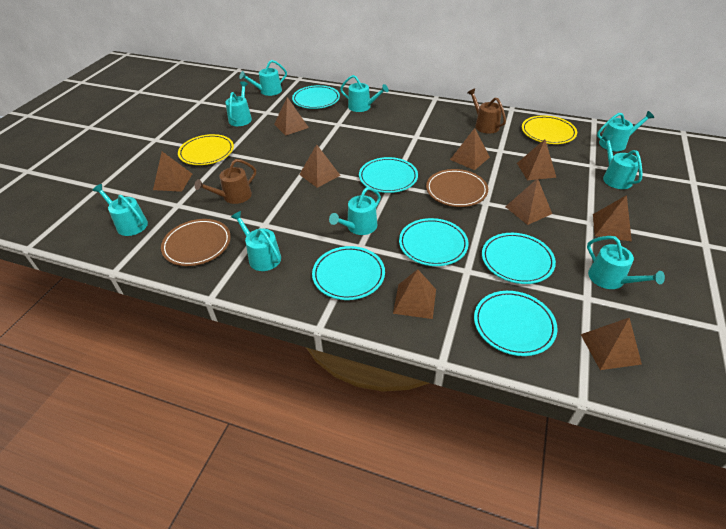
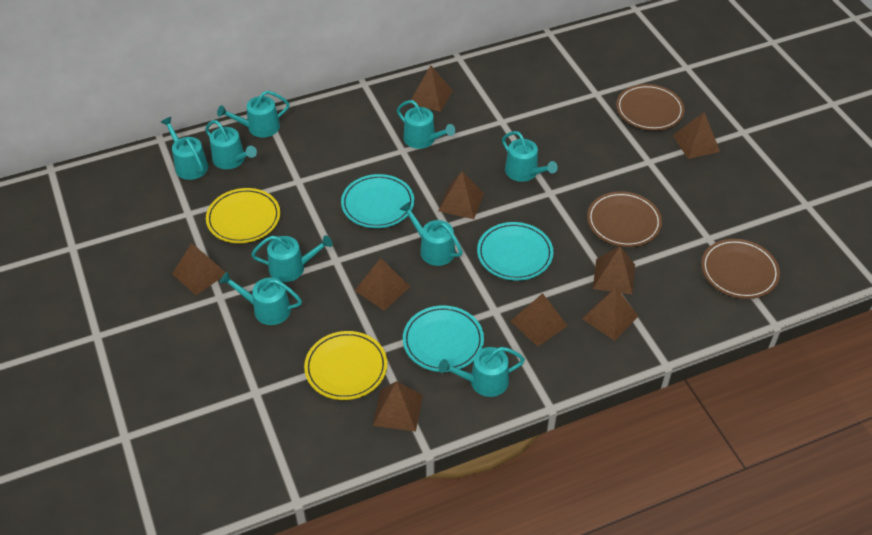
brown plate: 2 -> 3
brown watering can: 2 -> 0
turquoise plate: 6 -> 3

